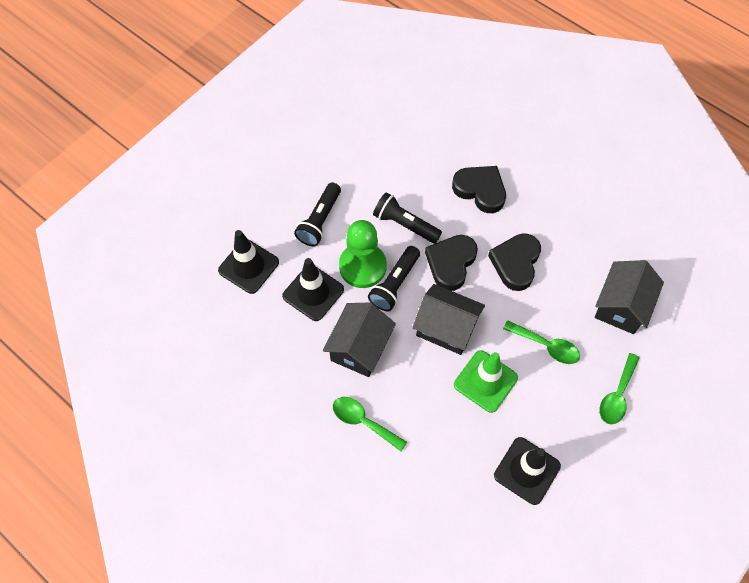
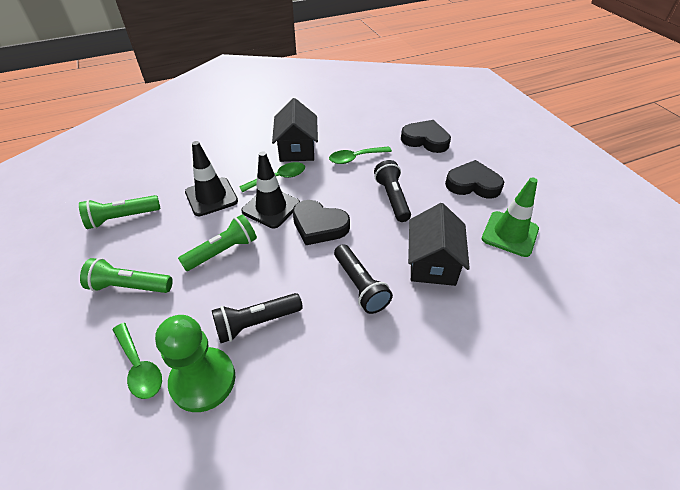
black house: 3 -> 2
black traffic cone: 3 -> 2
green flashlight: 0 -> 3

